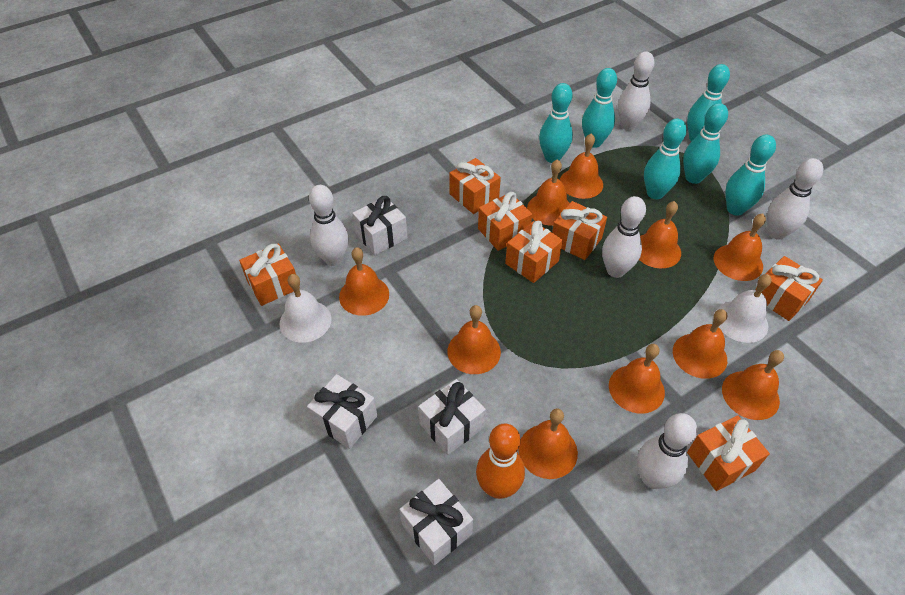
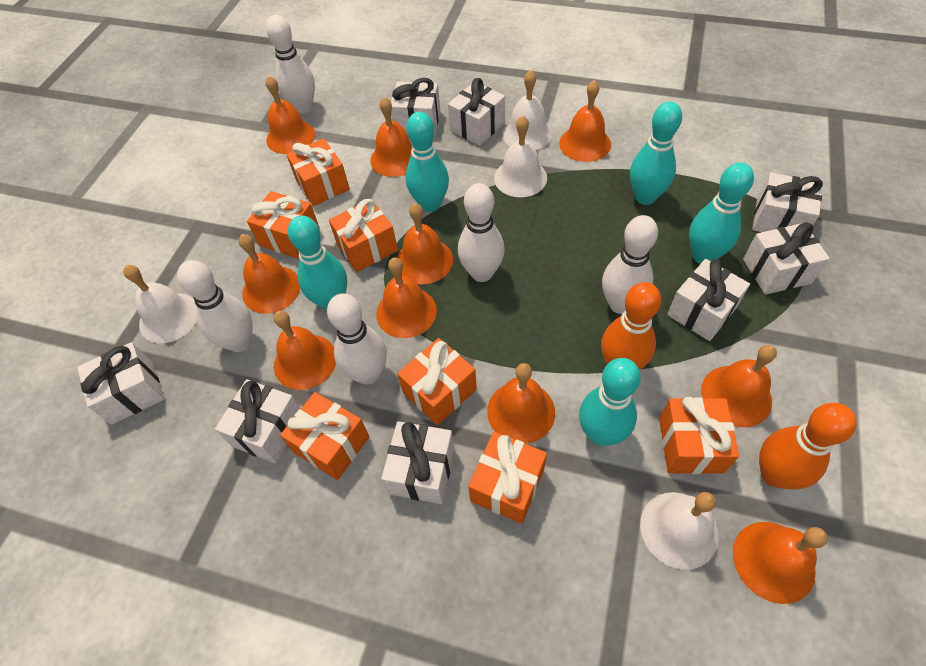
orange bowling pin: 1 -> 2
turquoise bowling pin: 6 -> 5
white bell: 2 -> 4
white gift: 4 -> 8

